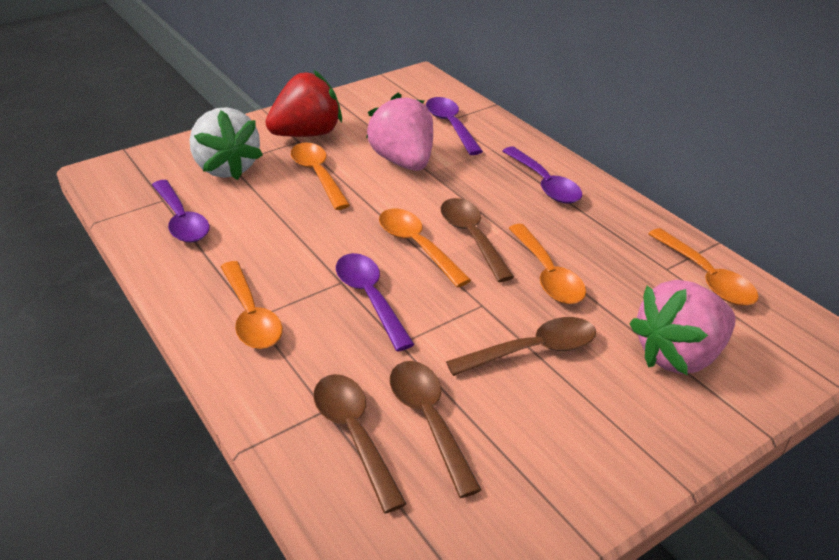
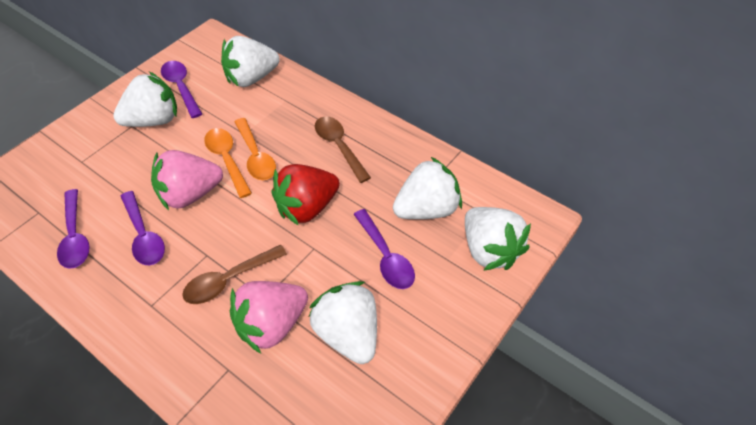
brown spoon: 4 -> 2
orange spoon: 5 -> 2
white strawberry: 1 -> 5

